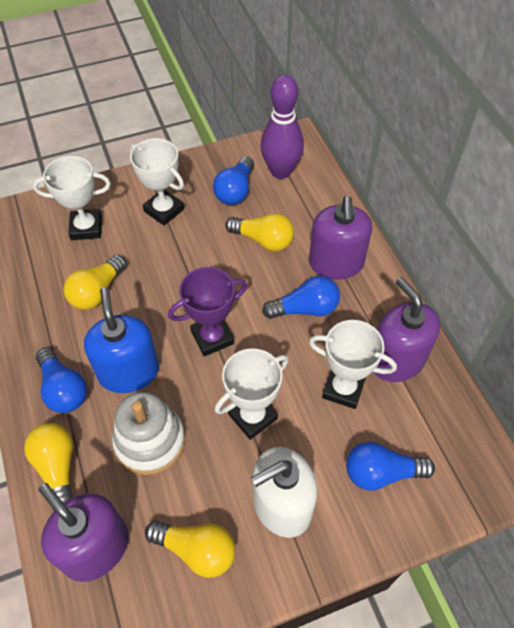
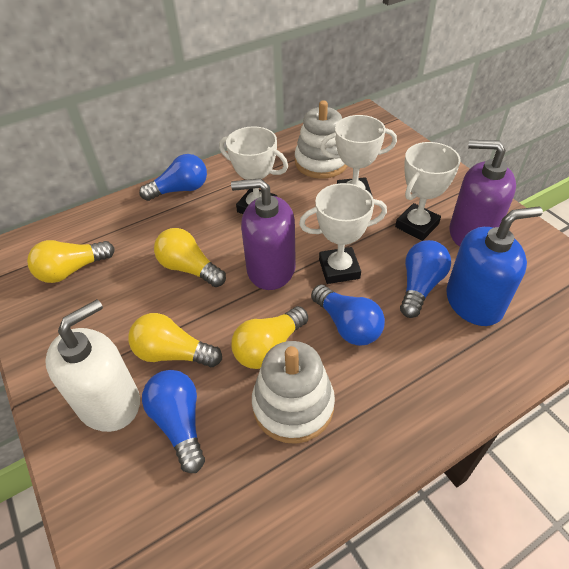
purple bowling pin: 1 -> 0
purple soap dispenser: 3 -> 2
purple trophy: 1 -> 0
white stacking toy: 1 -> 2

